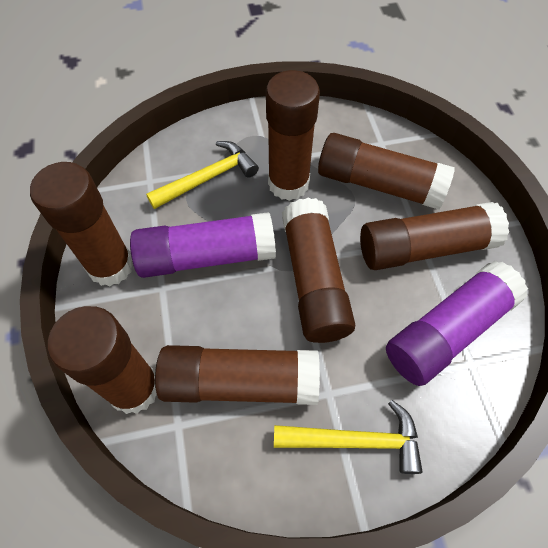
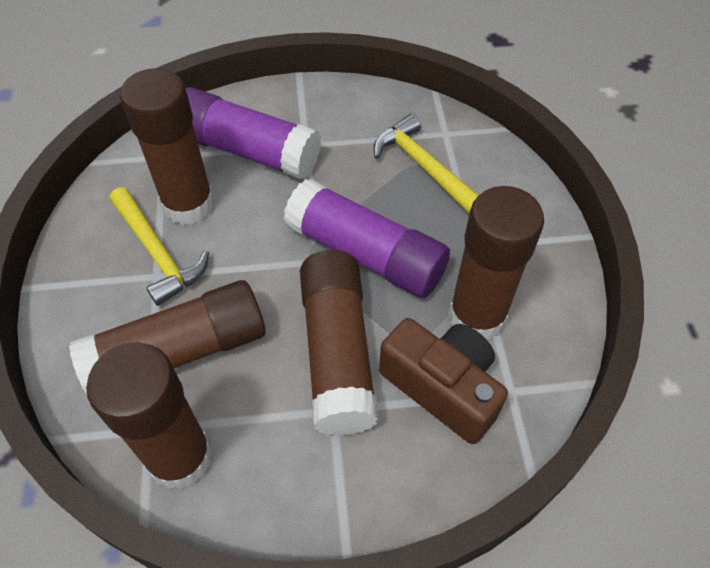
brown camera: 0 -> 1
brown glue stick: 7 -> 5

